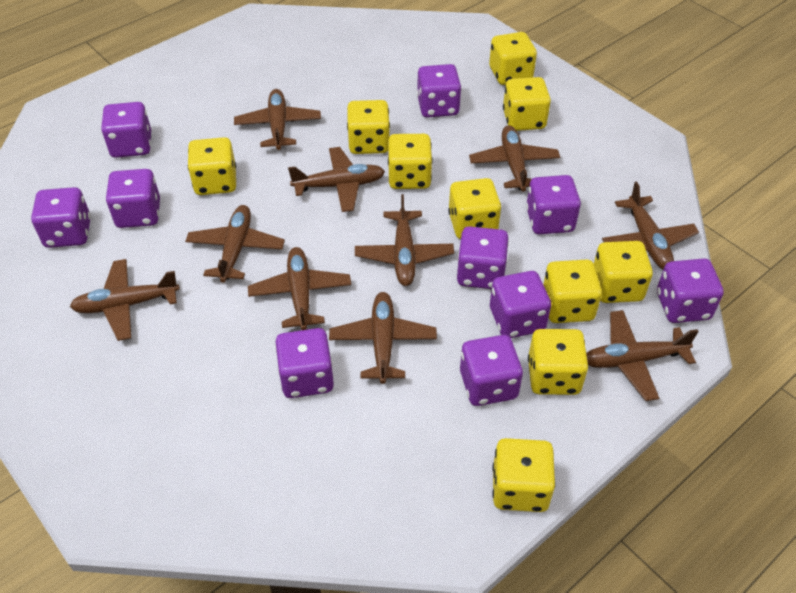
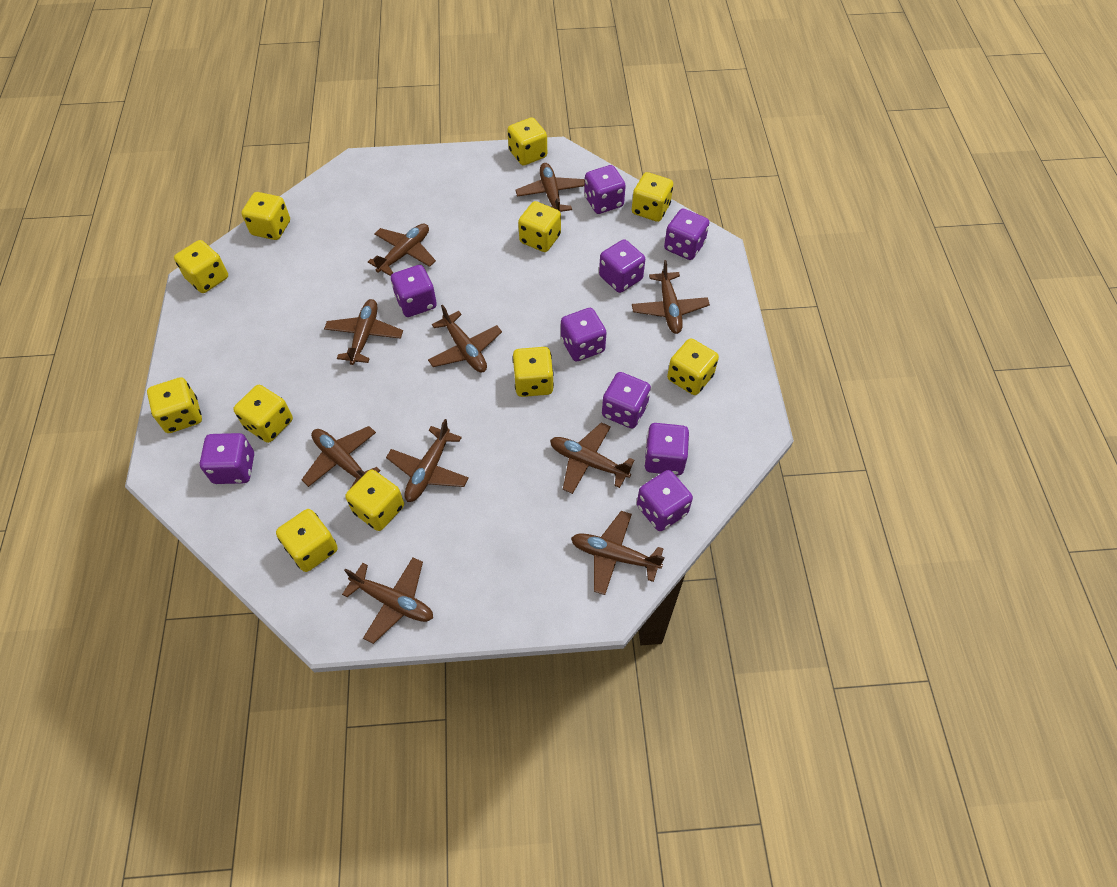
purple dice: 10 -> 9
yellow dice: 10 -> 11

